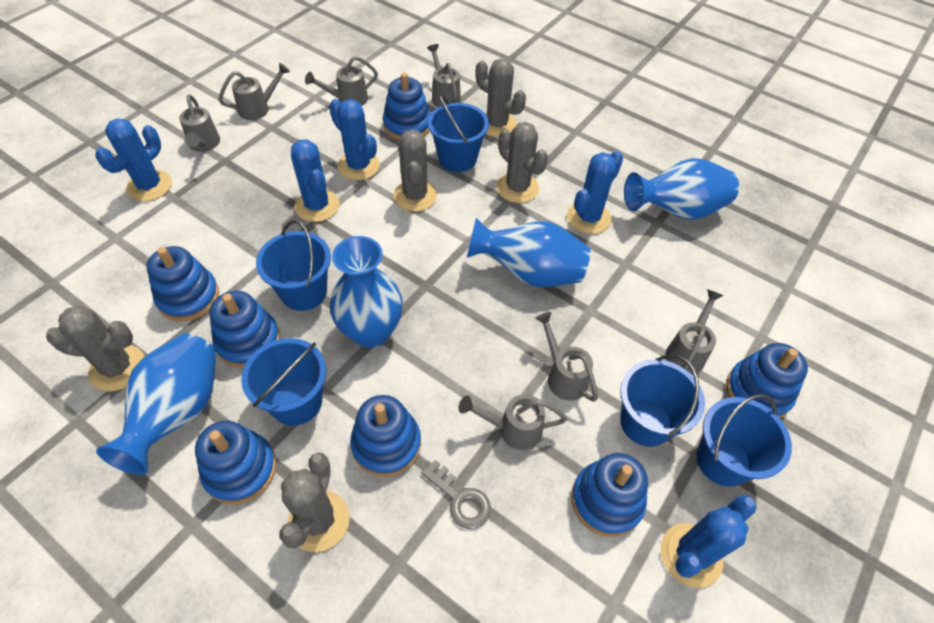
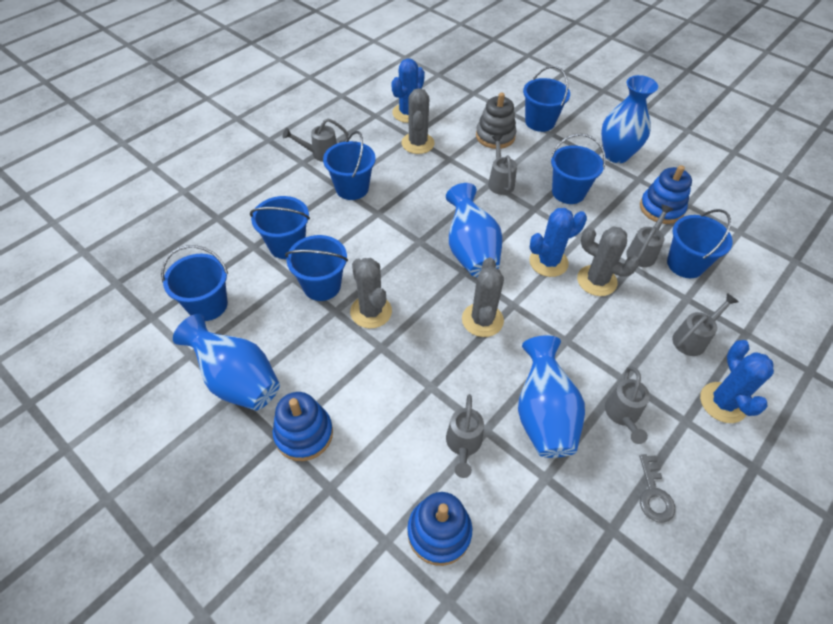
blue bucket: 5 -> 7
blue cactus: 5 -> 3
blue stacking toy: 7 -> 3
grey cactus: 5 -> 4
grey stacking toy: 0 -> 1
grey watering can: 7 -> 6

